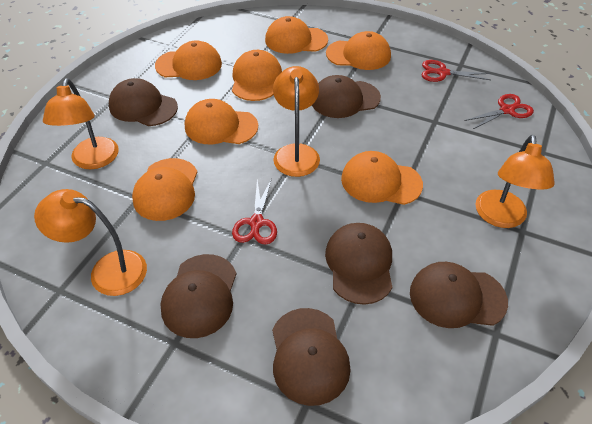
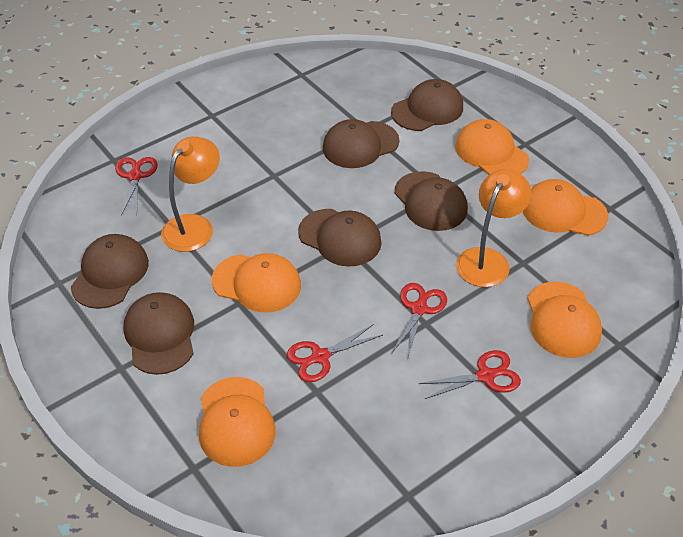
orange cap: 7 -> 5
orange lamp: 4 -> 2
red scissors: 3 -> 4

